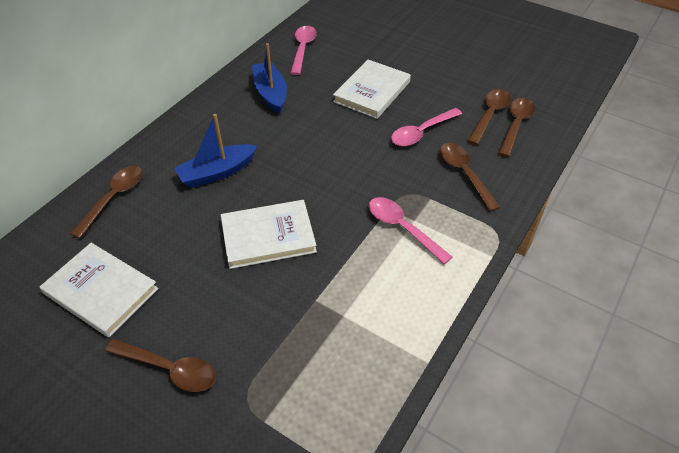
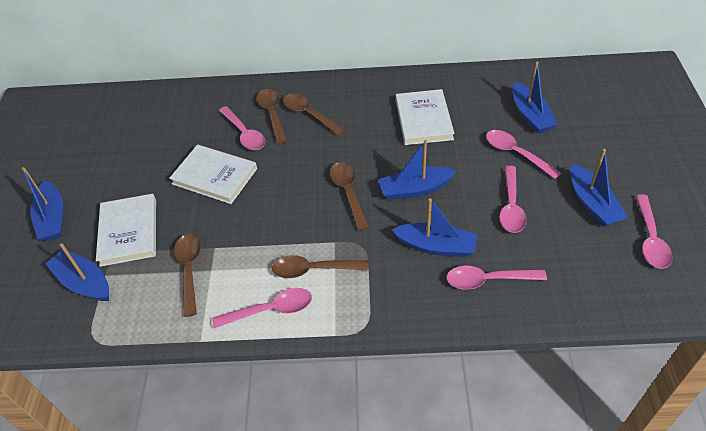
blue boat: 2 -> 6
pink spoon: 3 -> 6

